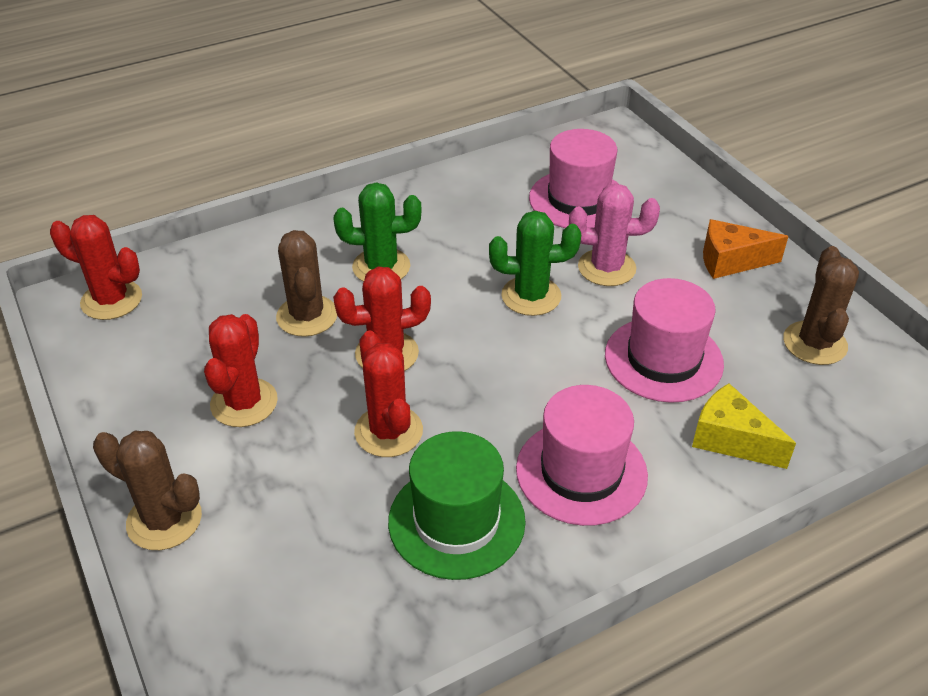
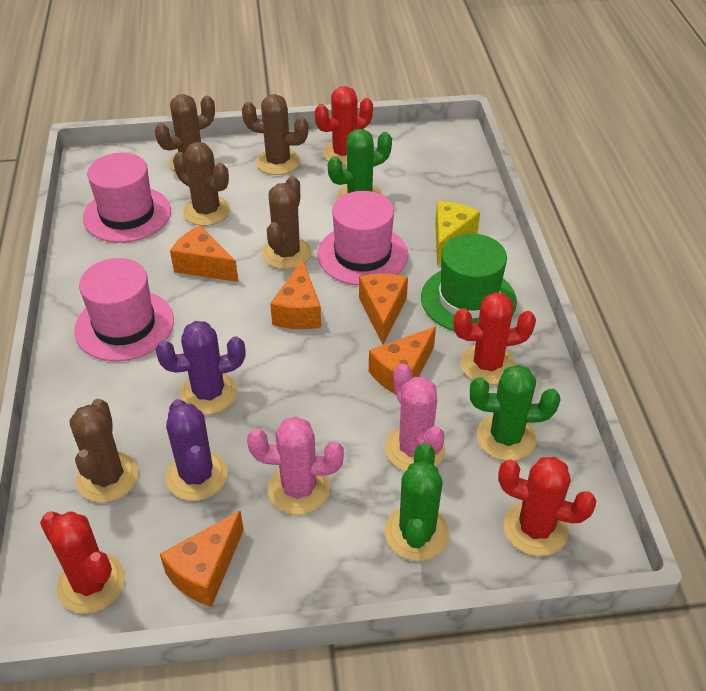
brown cactus: 3 -> 5
green cactus: 2 -> 3
orange cheese: 1 -> 5
pink cactus: 1 -> 2
purple cactus: 0 -> 2

